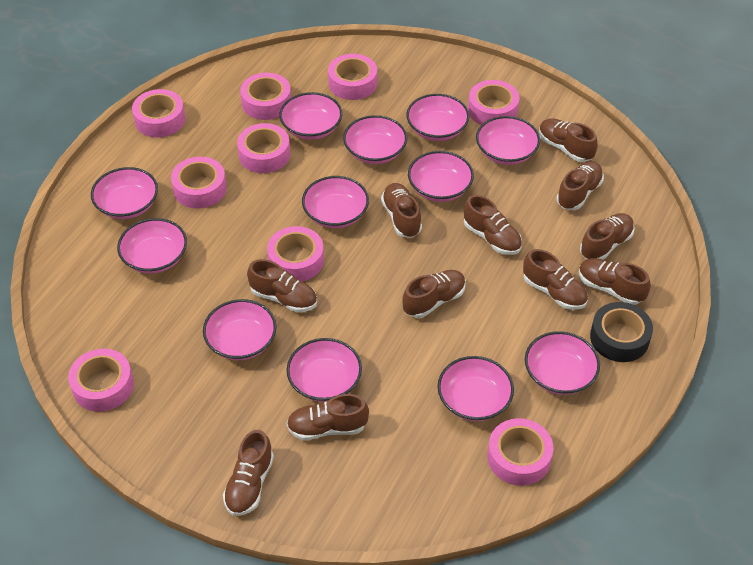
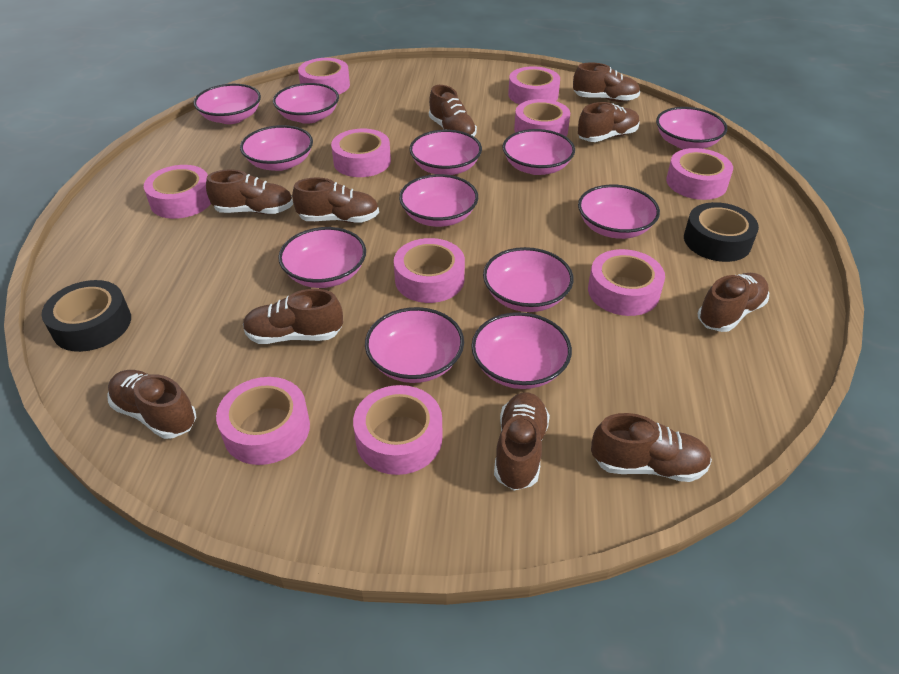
black tape: 1 -> 2
brown shoe: 11 -> 10
pink tape: 9 -> 10

